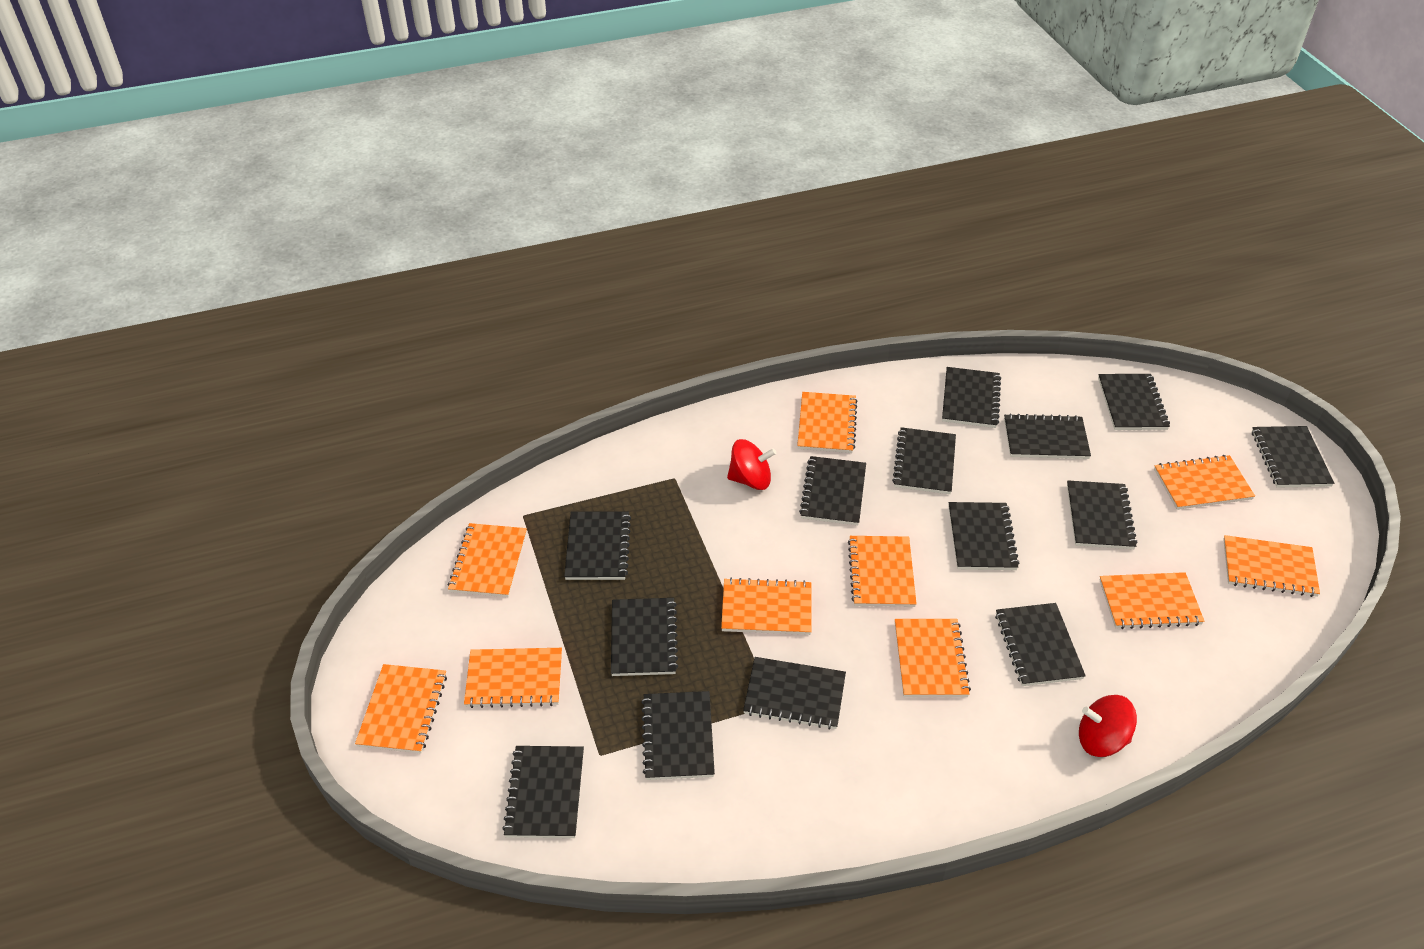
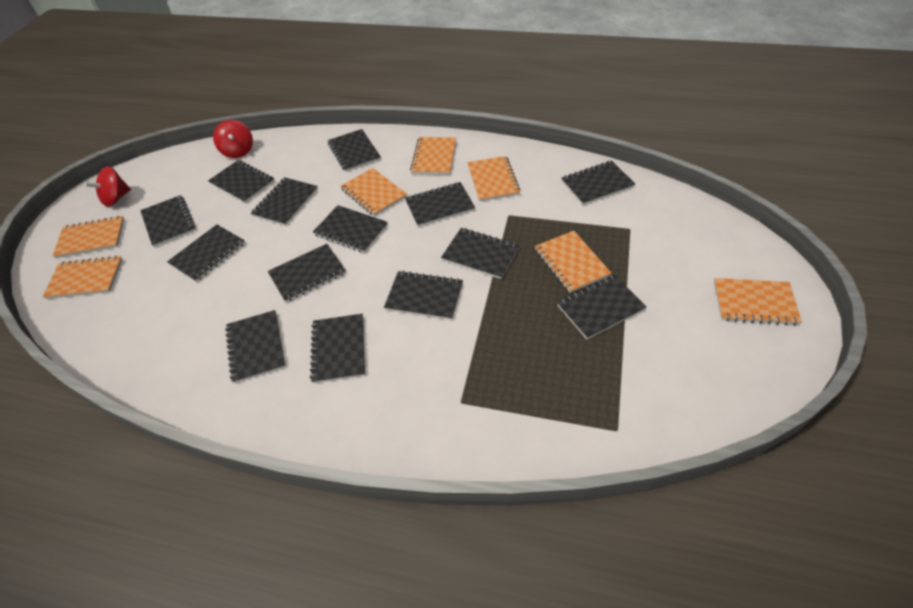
orange notebook: 10 -> 7

